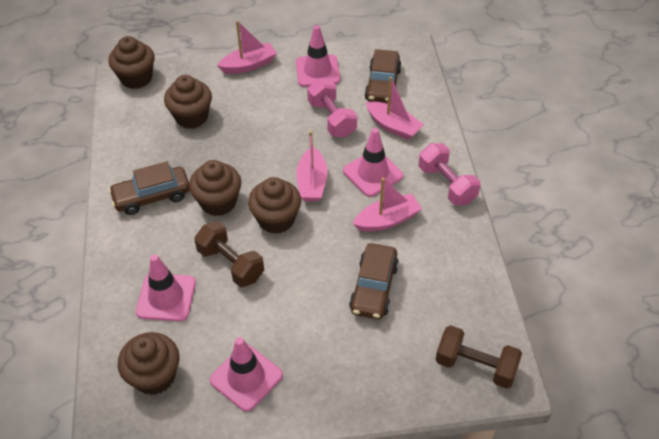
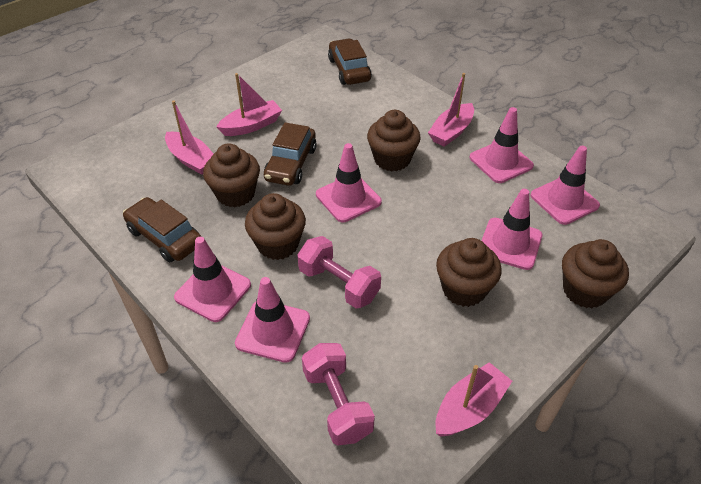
brown dumbbell: 2 -> 0
pink traffic cone: 4 -> 6

